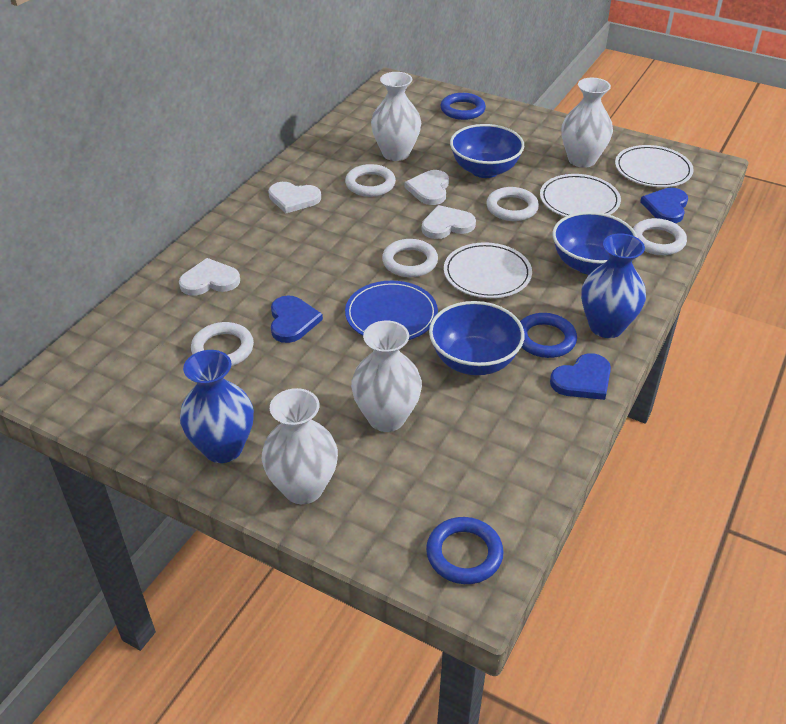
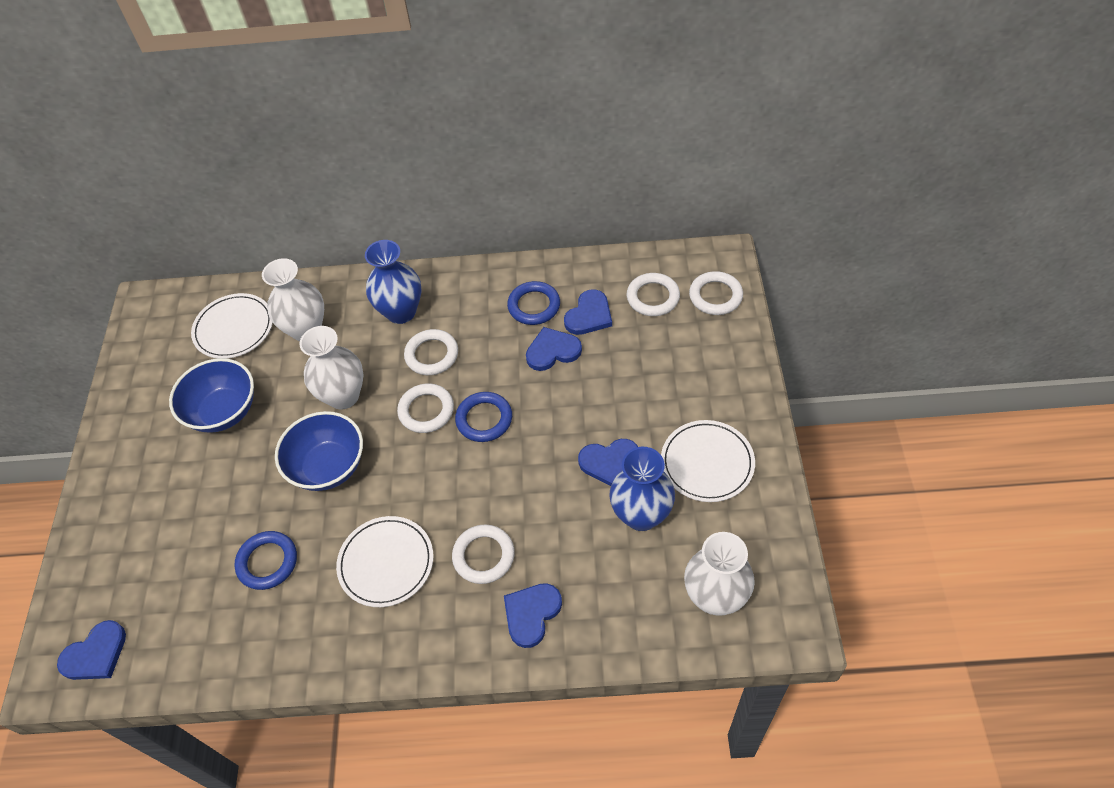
blue bowl: 3 -> 2
blue heart: 3 -> 5
blue plate: 1 -> 0
white heart: 4 -> 0
white vase: 4 -> 3

